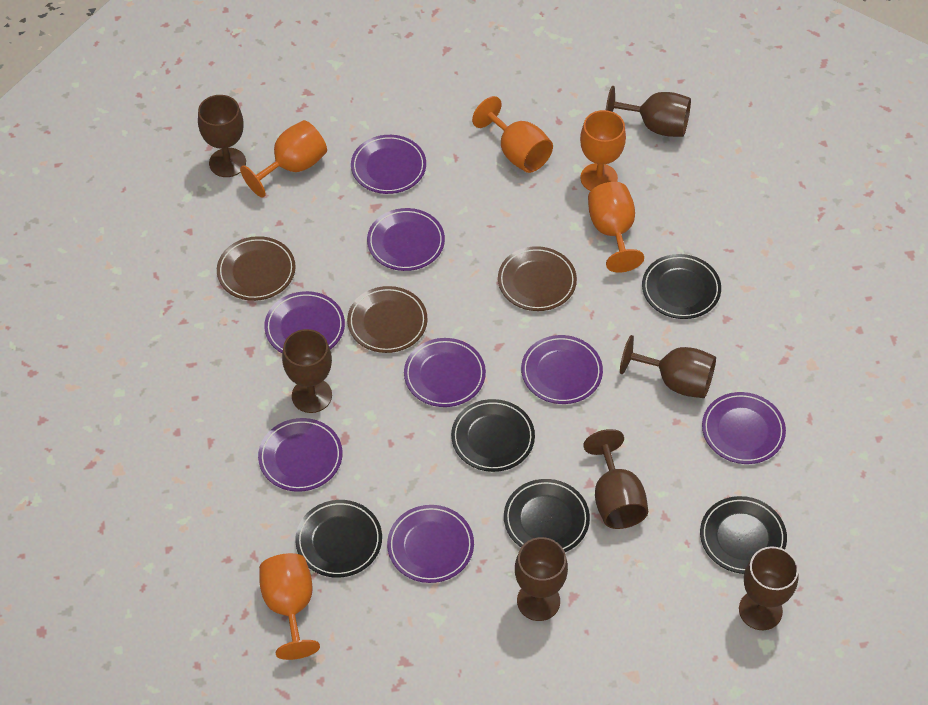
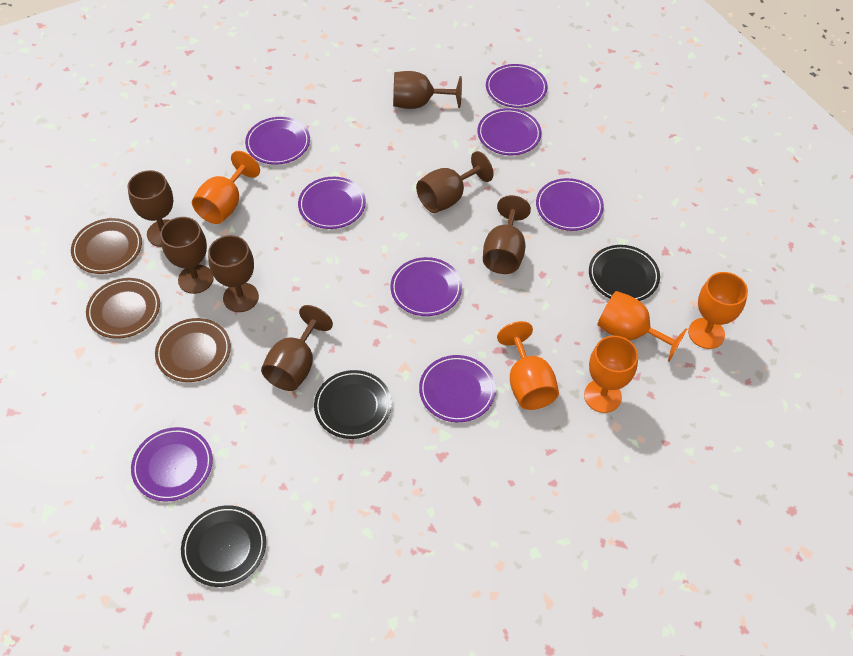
black plate: 5 -> 3

